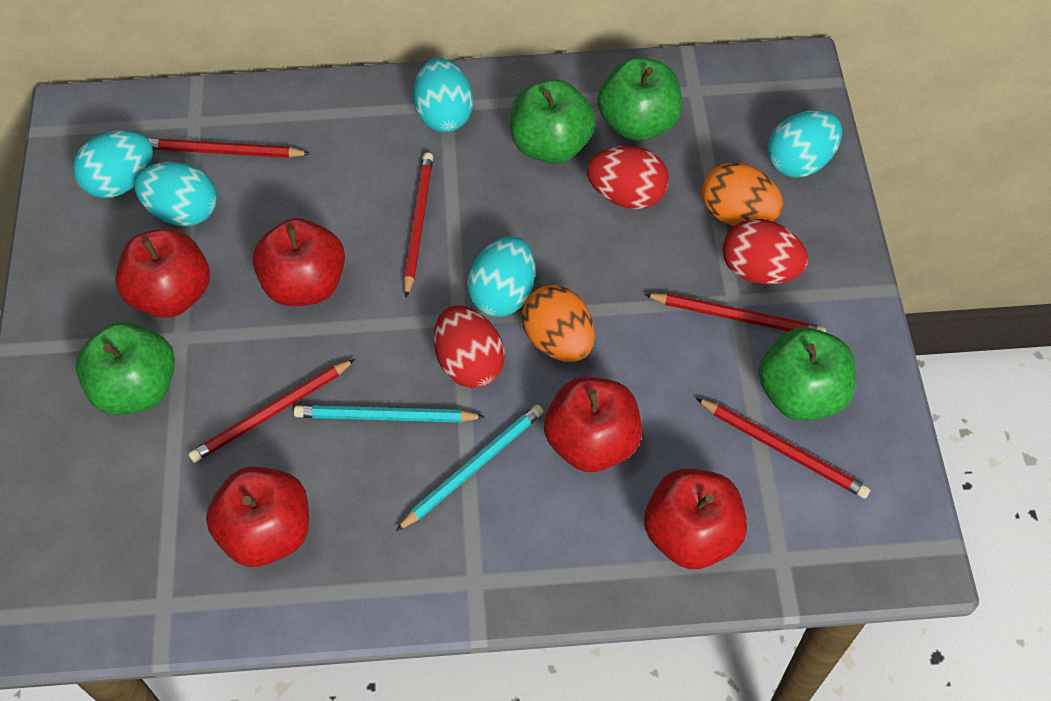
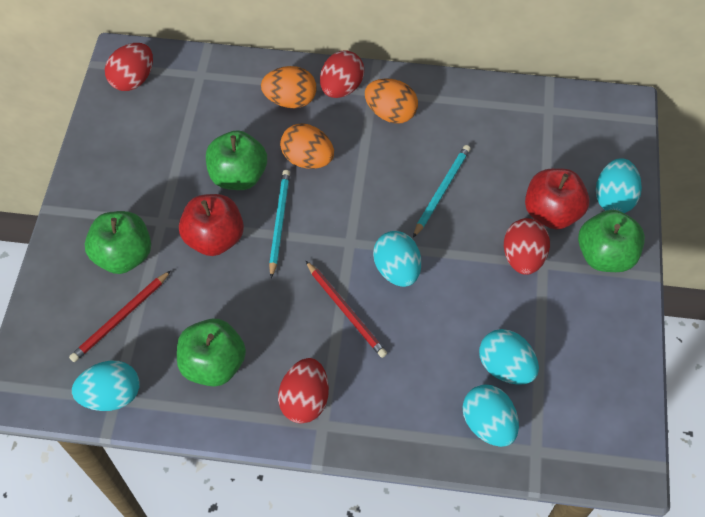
orange egg: 2 -> 3
red apple: 5 -> 2
red egg: 3 -> 4
red pencil: 5 -> 2

